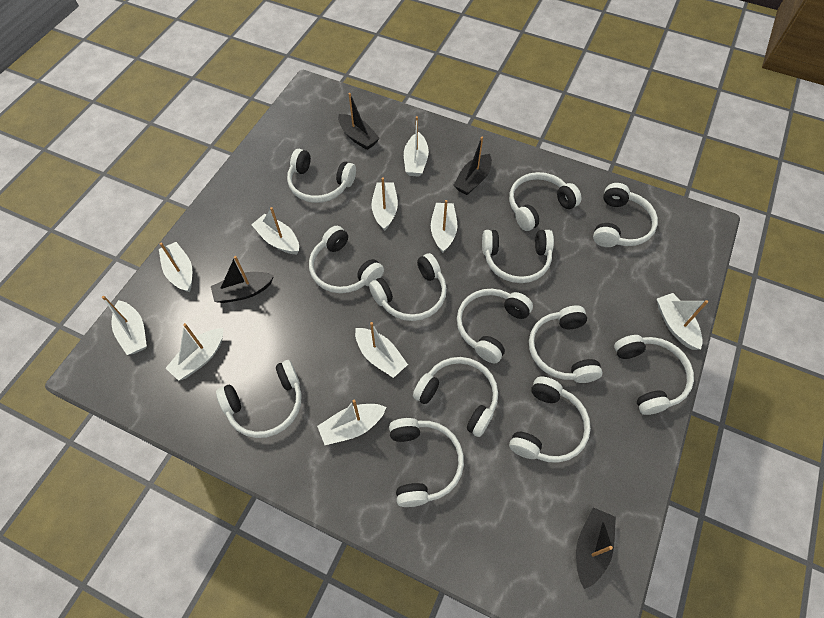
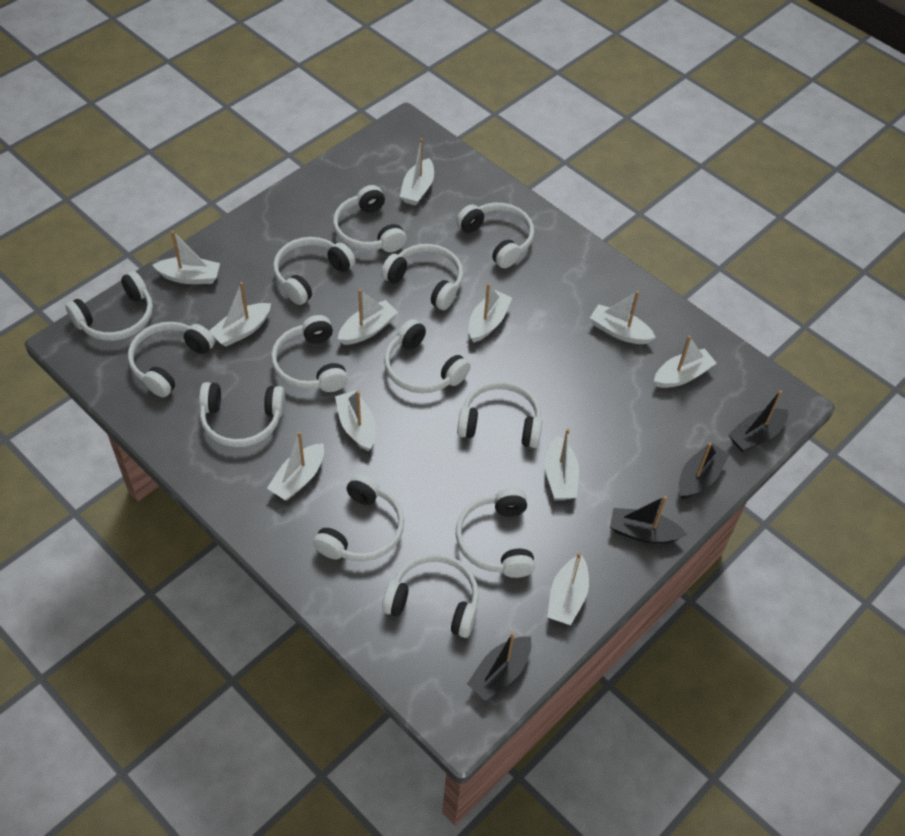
white boat: 10 -> 11

